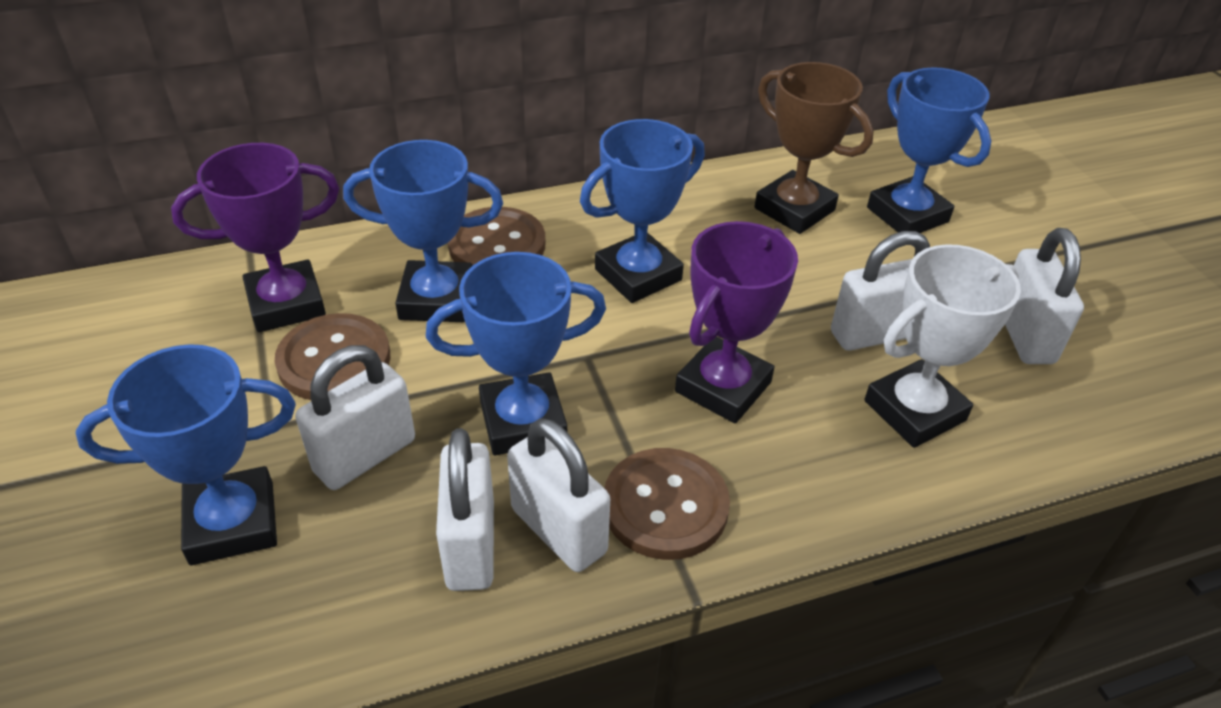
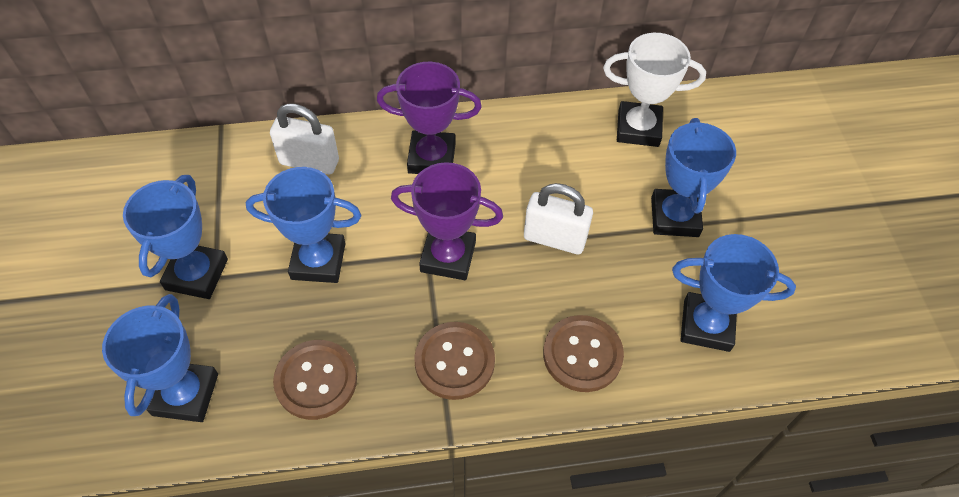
brown trophy: 1 -> 0
white padlock: 5 -> 2

